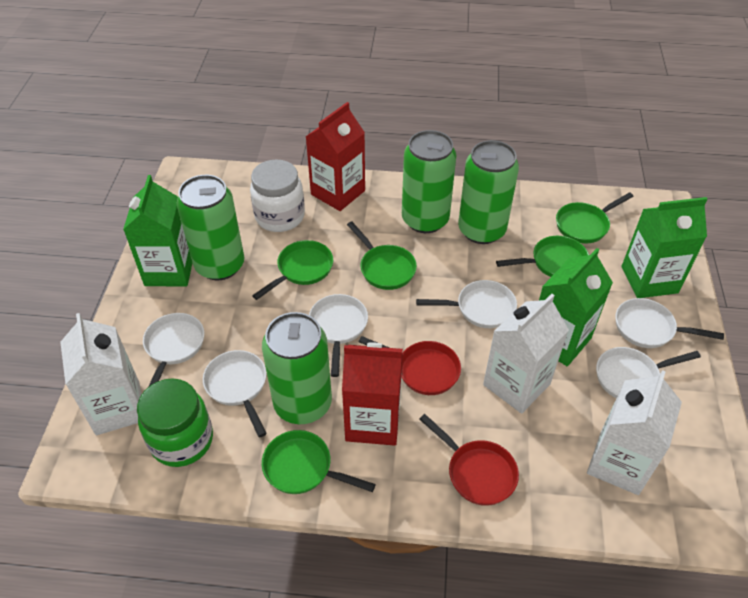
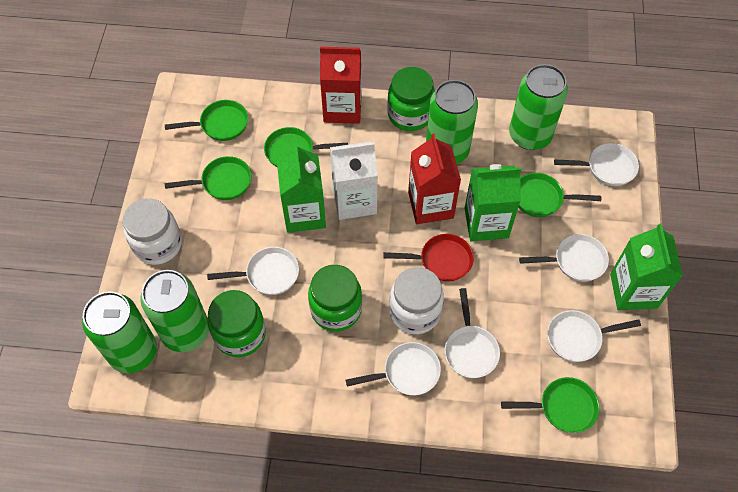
green jar: 1 -> 3
red pan: 2 -> 1
white carton: 3 -> 1
white jar: 1 -> 2

